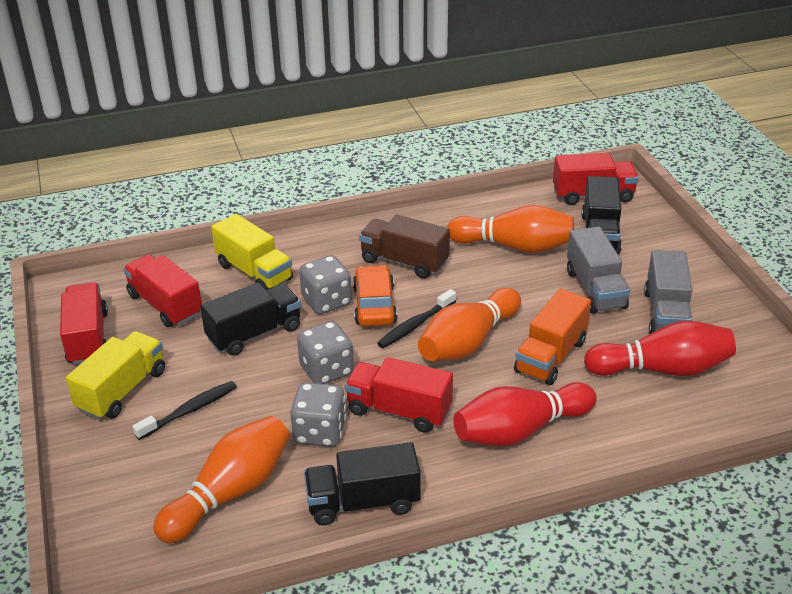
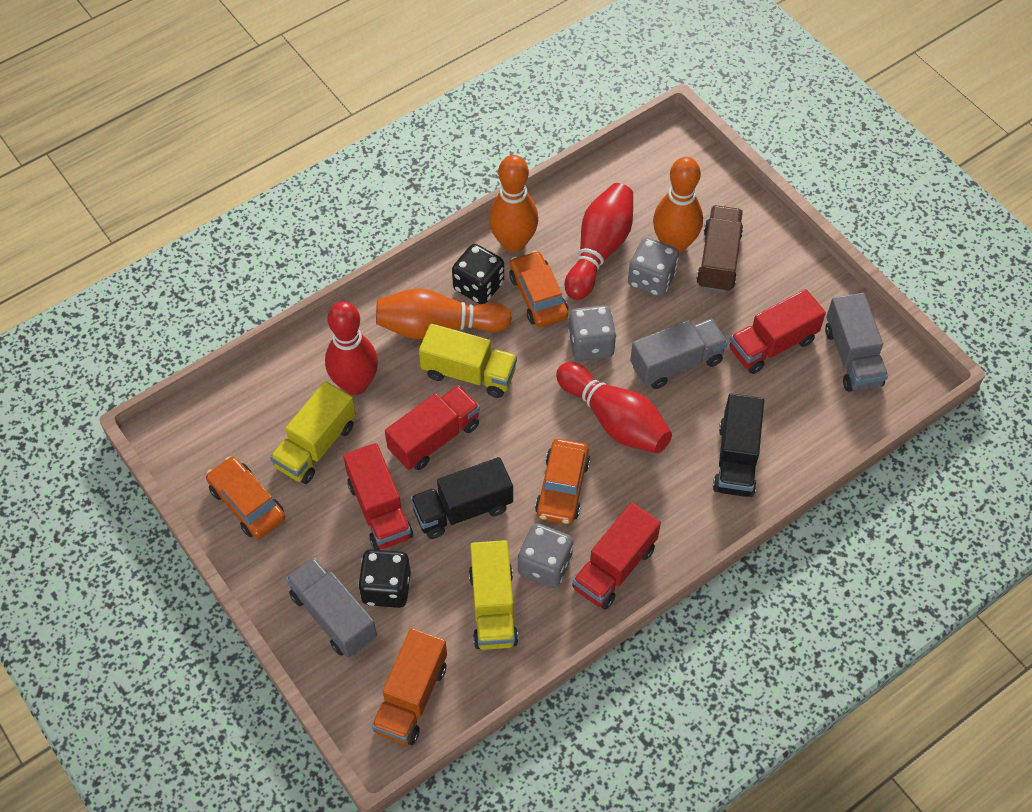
black dice: 0 -> 2
black toothbrush: 2 -> 0
black truck: 3 -> 2
grey truck: 2 -> 3
orange car: 1 -> 3
red bowling pin: 2 -> 3
yellow truck: 2 -> 3

